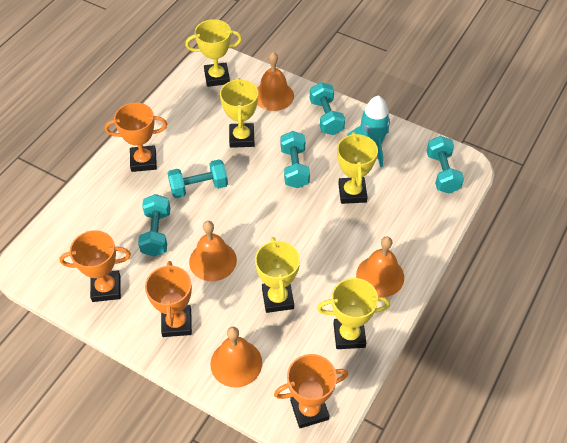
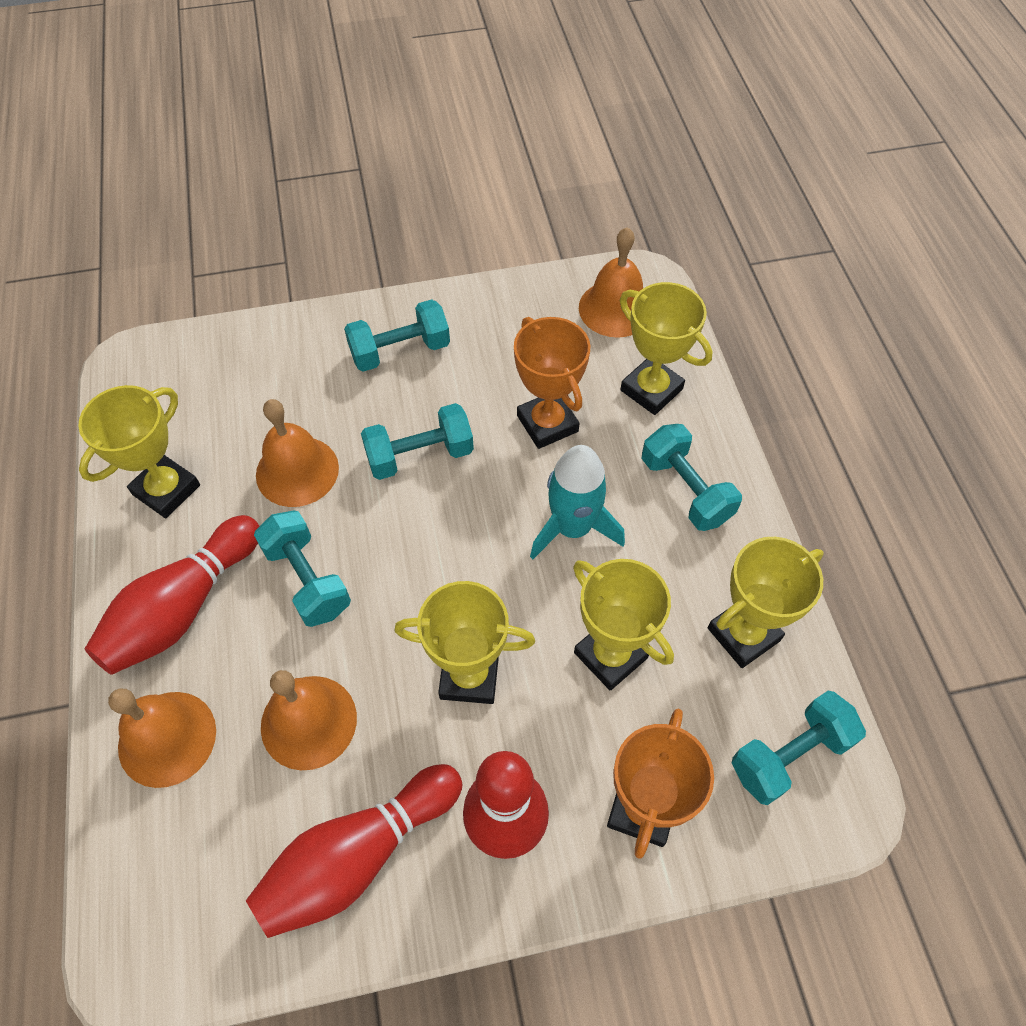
orange trophy: 4 -> 2
red bowling pin: 0 -> 3

